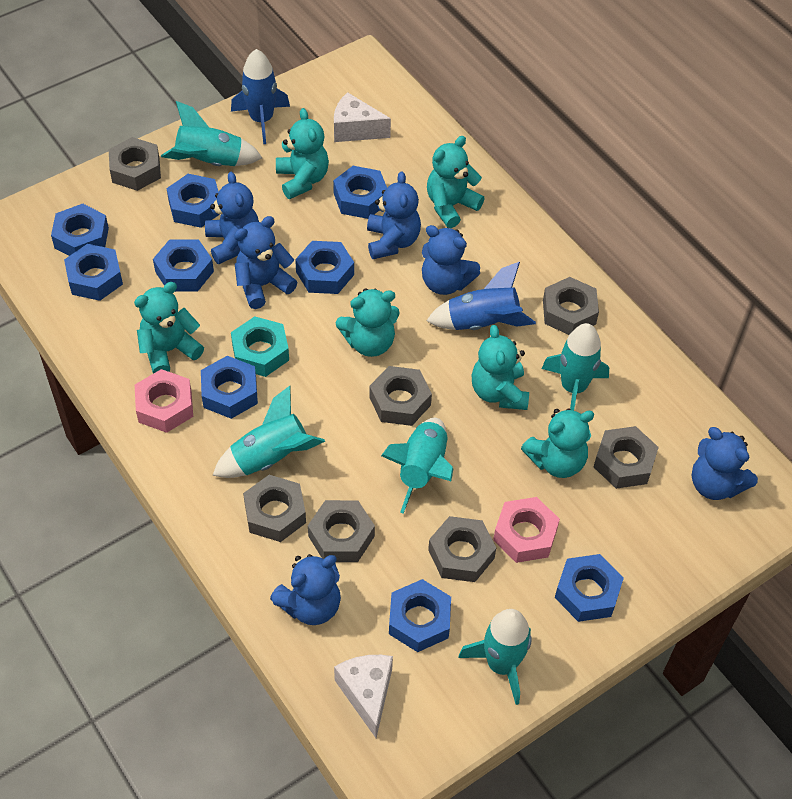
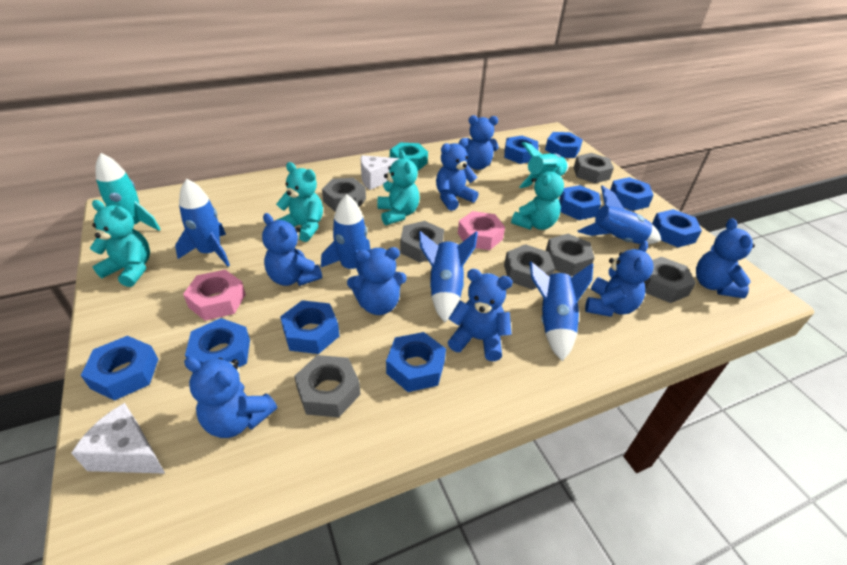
blue rocket: 2 -> 5
blue teddy bear: 6 -> 8
turquoise rocket: 5 -> 2
turquoise teddy bear: 6 -> 4

